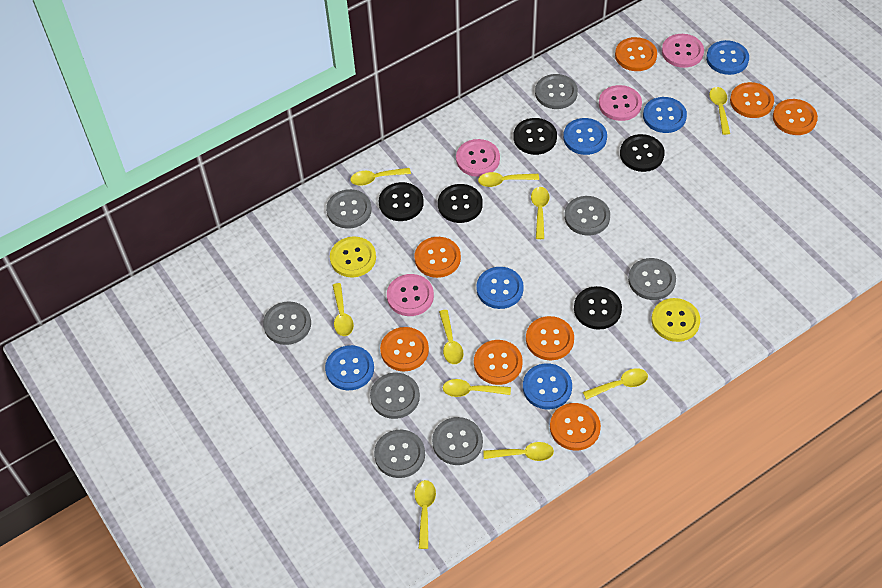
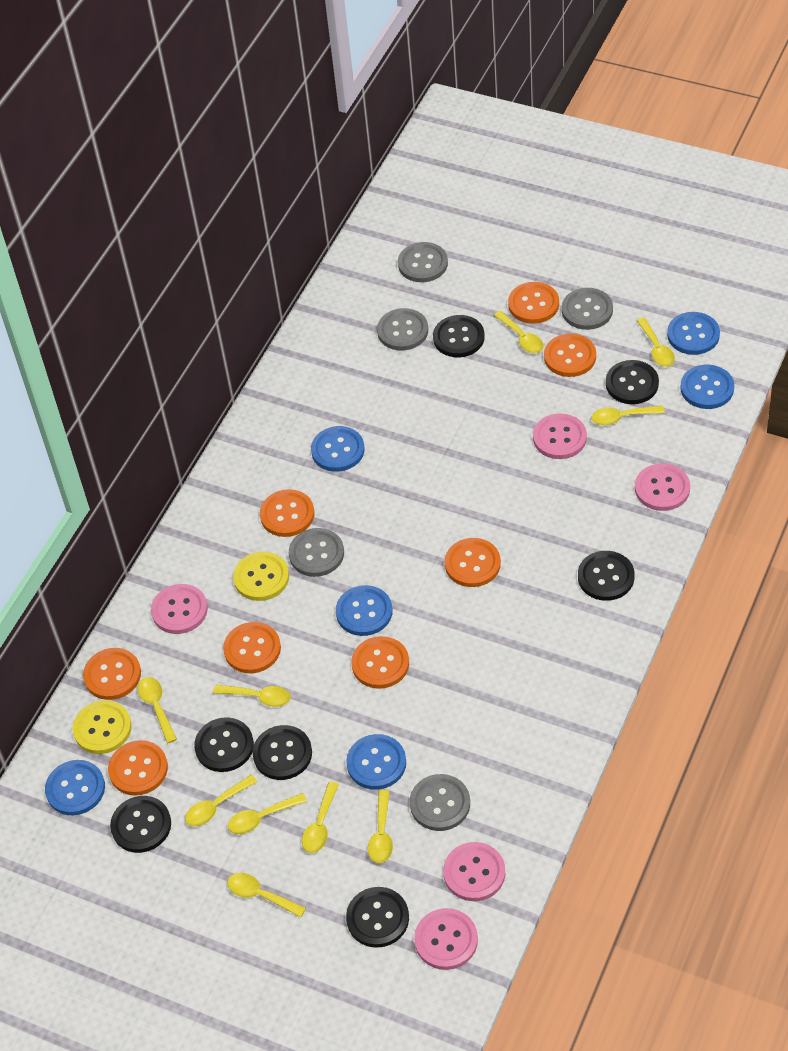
black button: 5 -> 7
grey button: 8 -> 5
pink button: 4 -> 5

